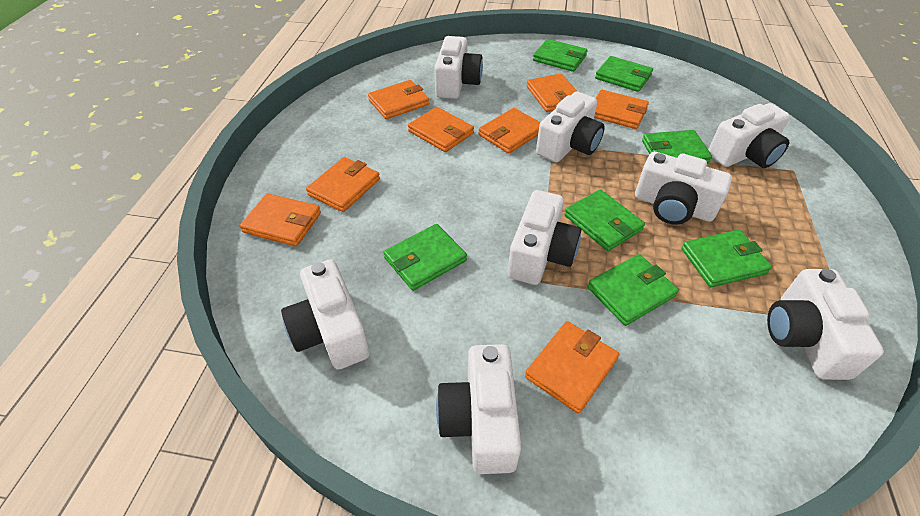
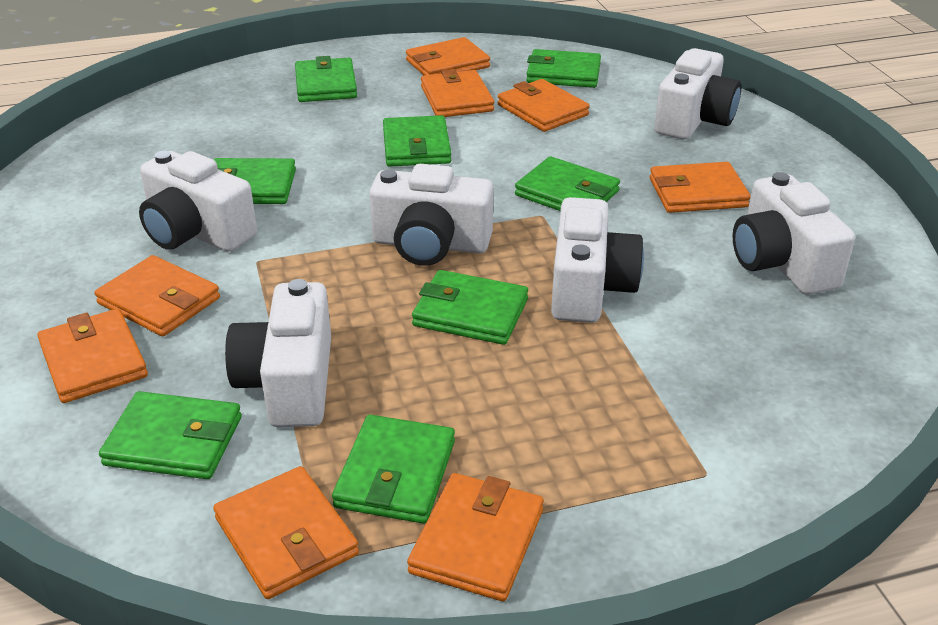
green wallet: 7 -> 8
white camera: 8 -> 6

